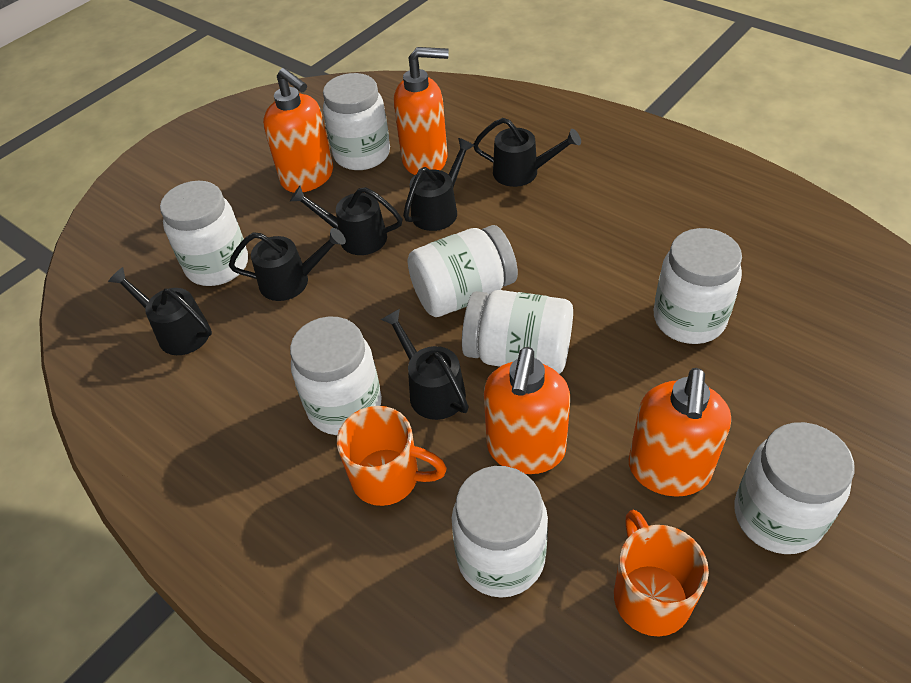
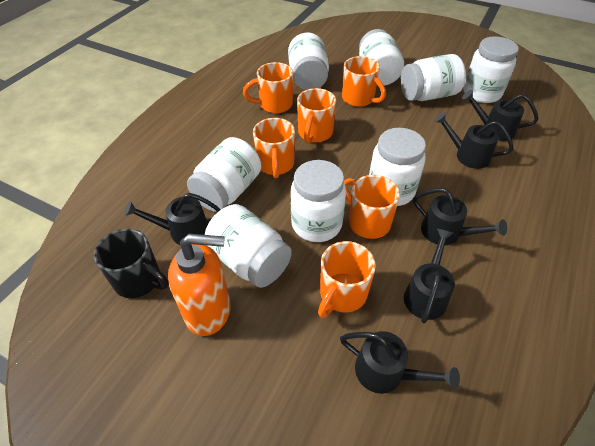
black mug: 0 -> 1
orange mug: 2 -> 6
orange soap dispenser: 4 -> 1

